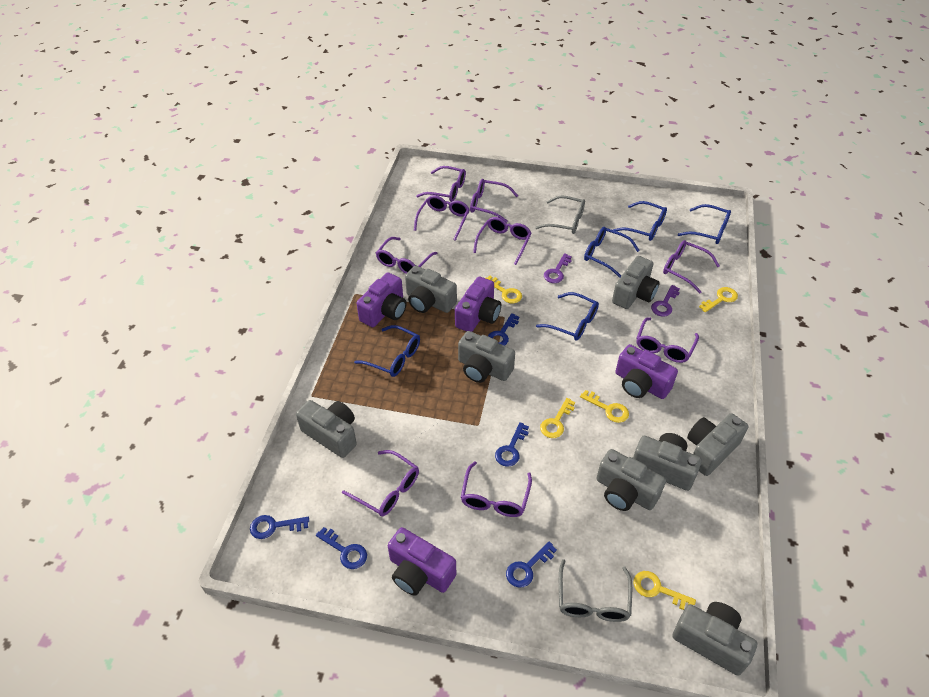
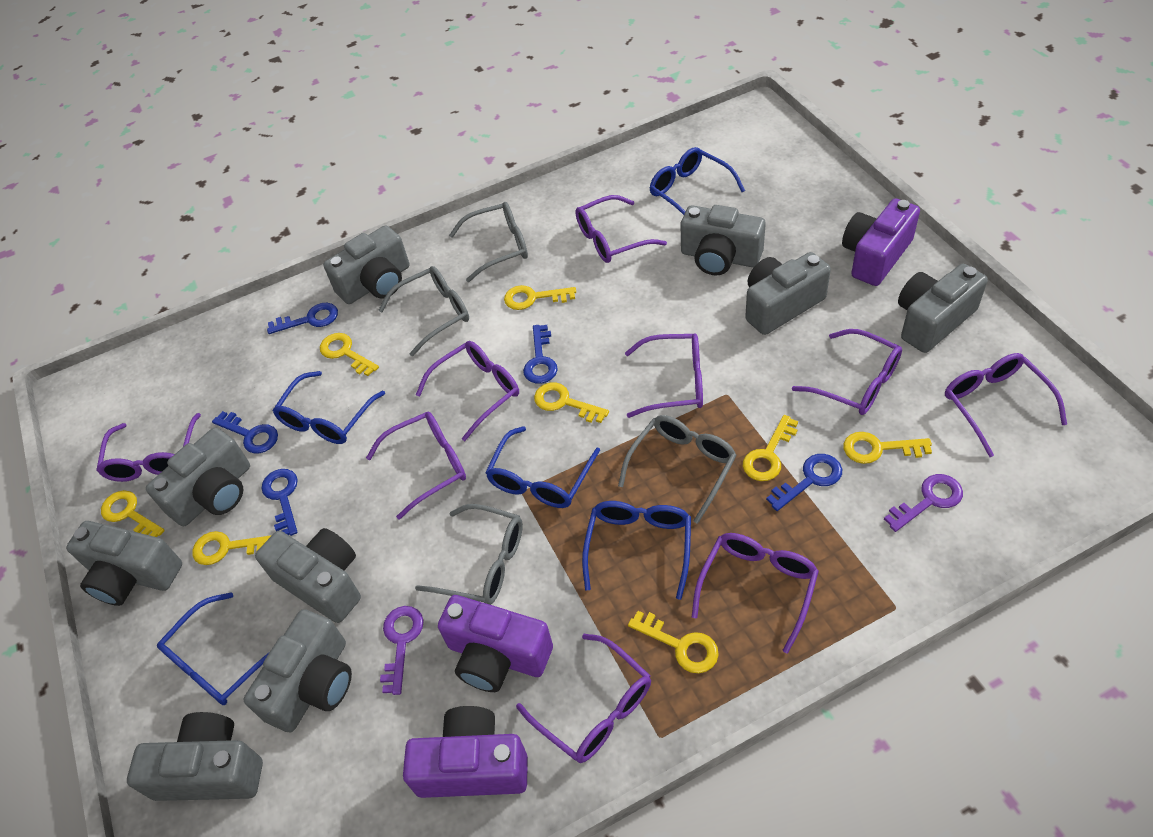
grey camera: 8 -> 9
grey glasses: 2 -> 4
purple camera: 4 -> 3
yellow key: 5 -> 8

